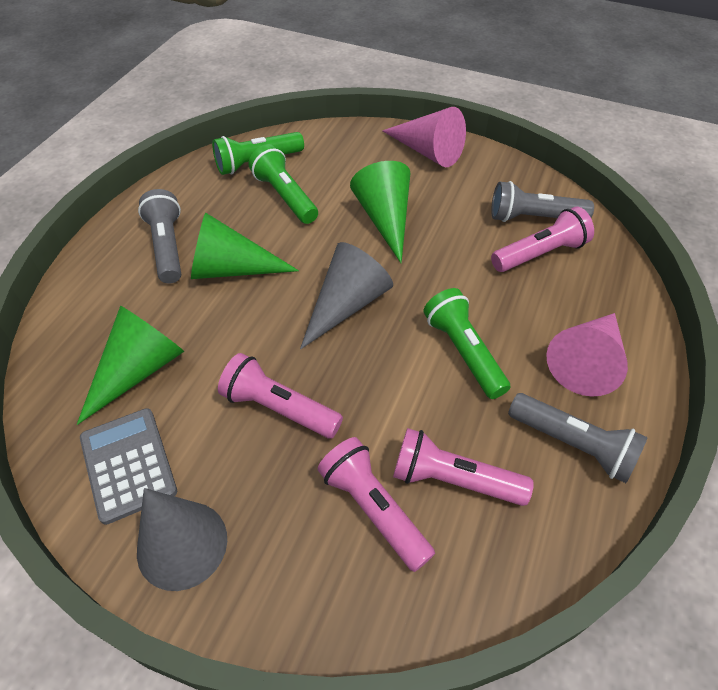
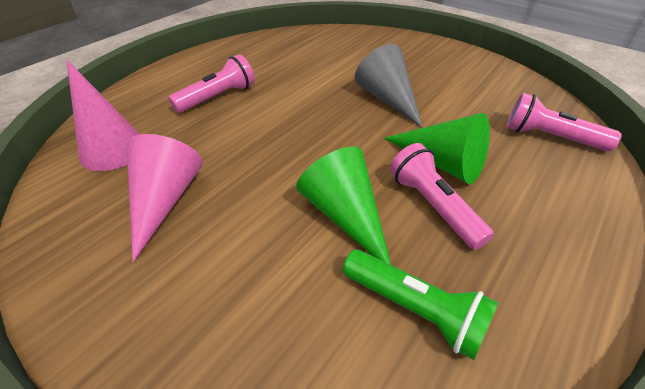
green cone: 3 -> 2
green flashlight: 3 -> 1
grey calculator: 1 -> 0
grey cone: 2 -> 1
grey flashlight: 3 -> 0
pink flashlight: 4 -> 3

